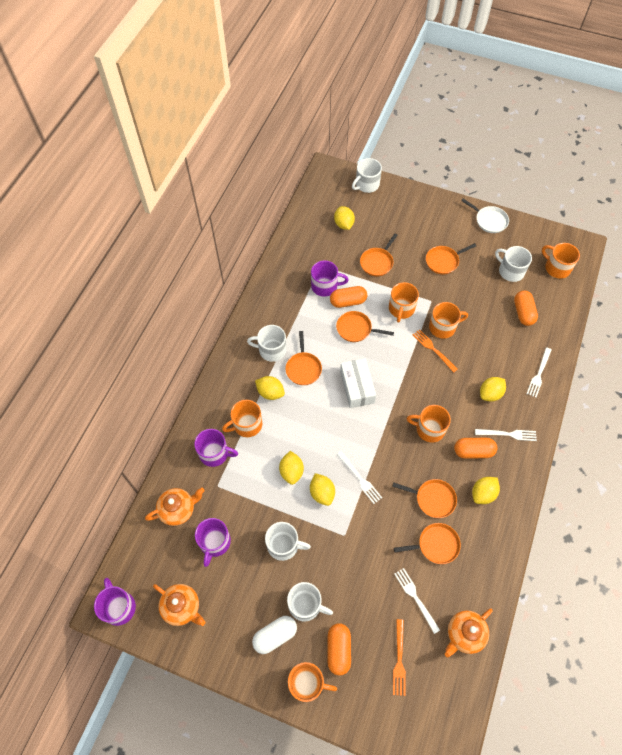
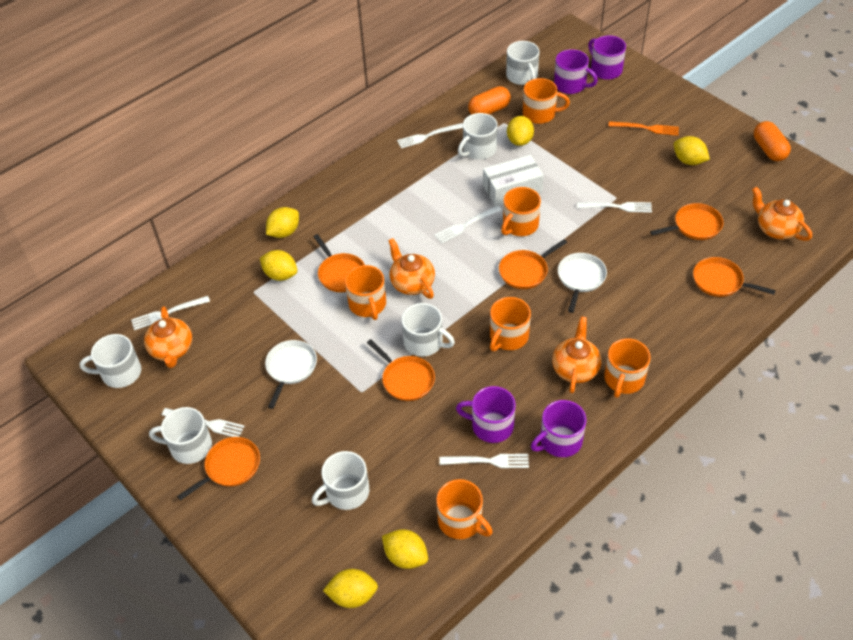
orange capsule: 4 -> 2
orange fork: 2 -> 1
orange teapot: 3 -> 4
white capsule: 1 -> 0
white fork: 4 -> 6
white mug: 5 -> 6
white pan: 1 -> 2

